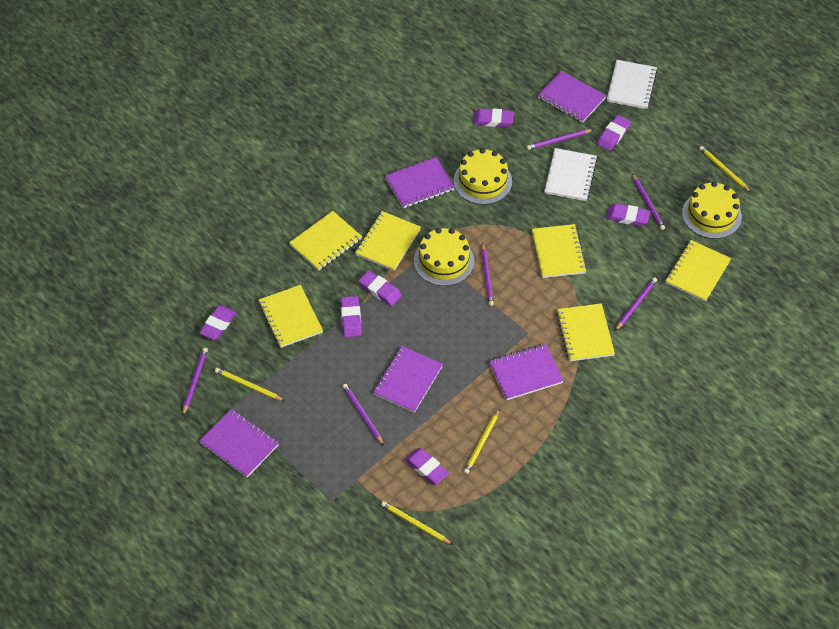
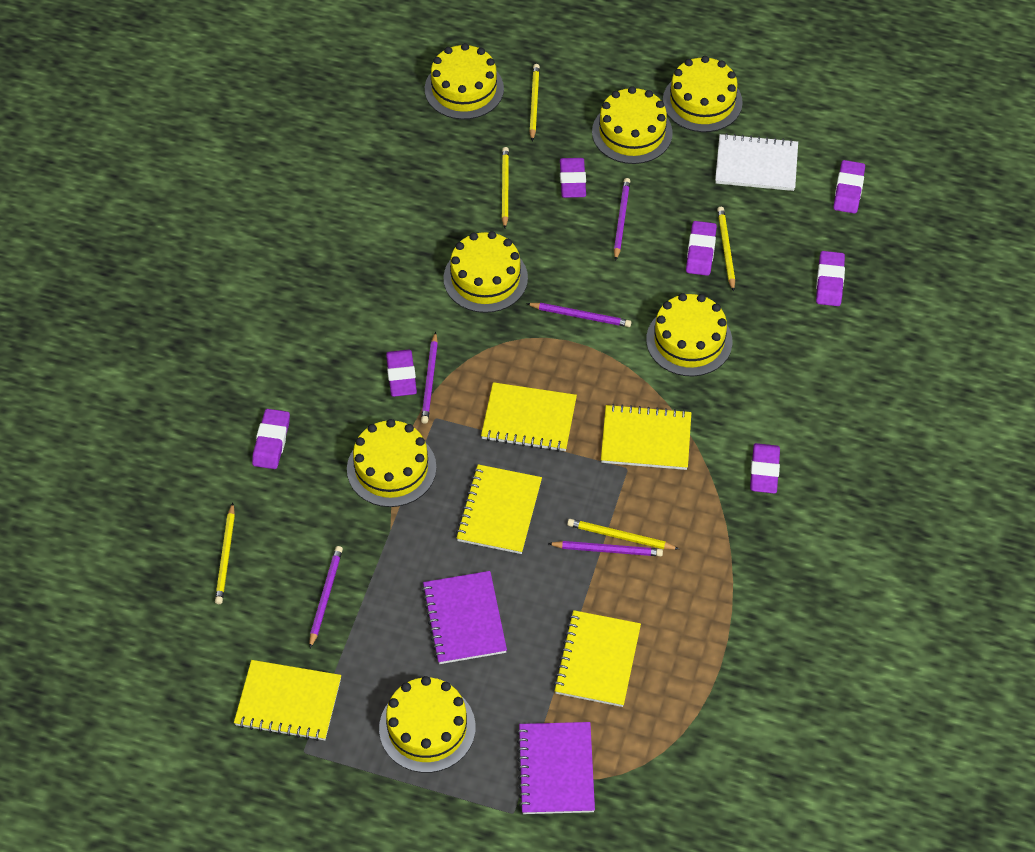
purple notebook: 5 -> 2
purple pencil: 6 -> 5
white notebook: 2 -> 1
yellow cake: 3 -> 7
yellow notebook: 6 -> 5
yellow pencil: 4 -> 5

